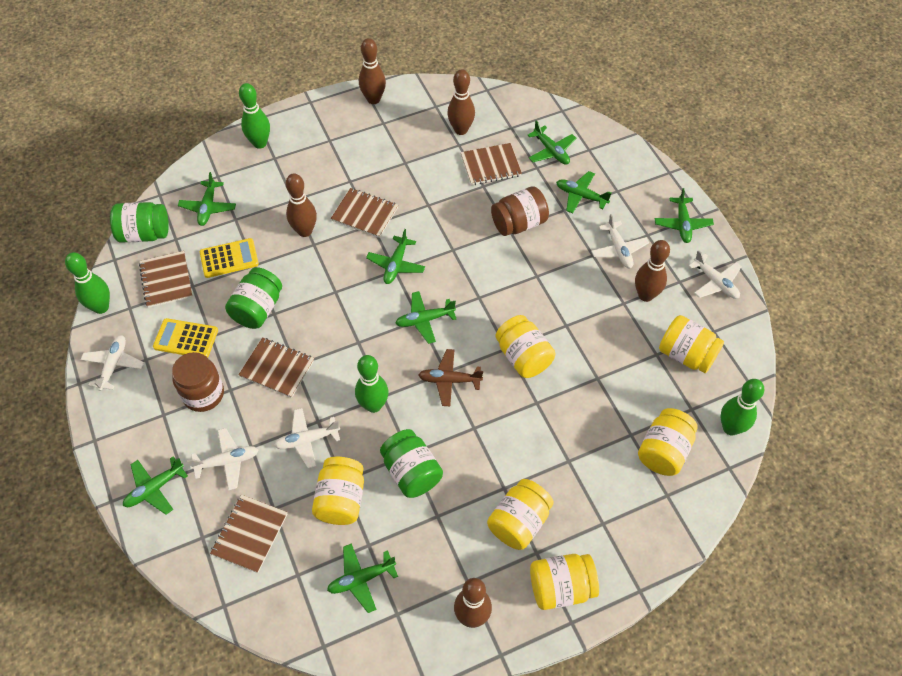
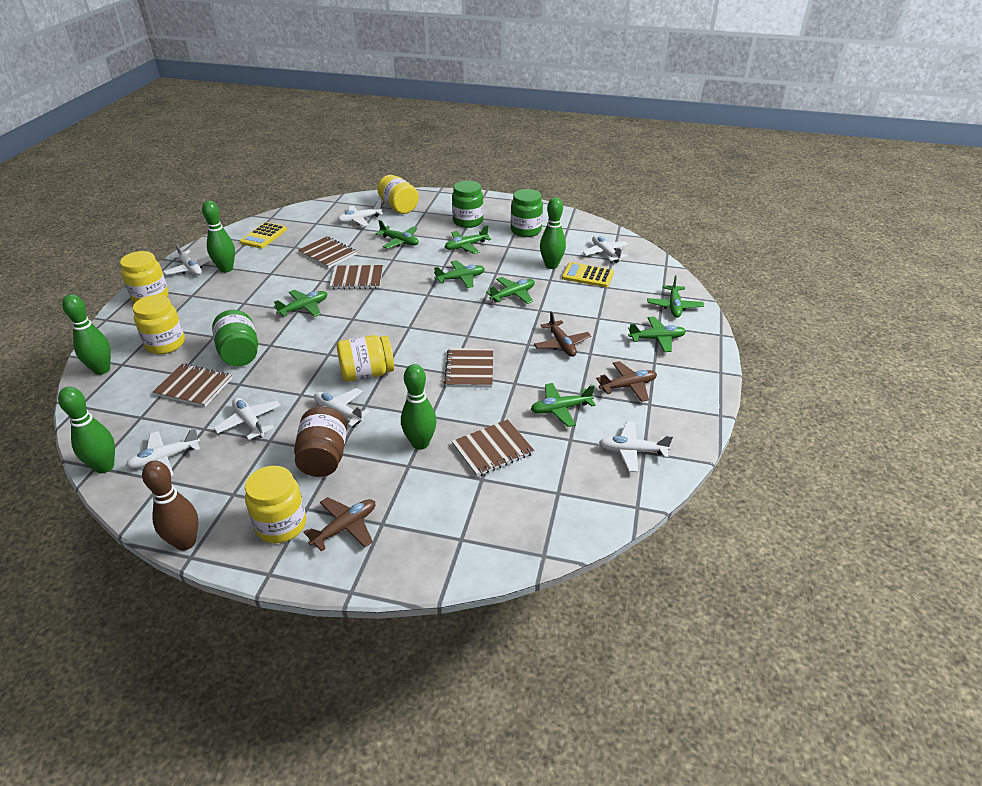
brown bowling pin: 5 -> 1
brown jar: 2 -> 1
brown plane: 1 -> 3
green bowling pin: 4 -> 5
white plane: 5 -> 7
yellow jar: 6 -> 5

